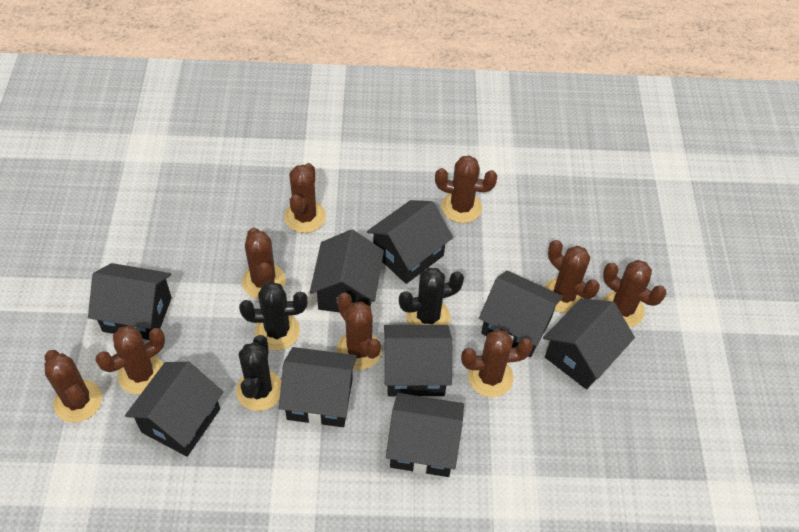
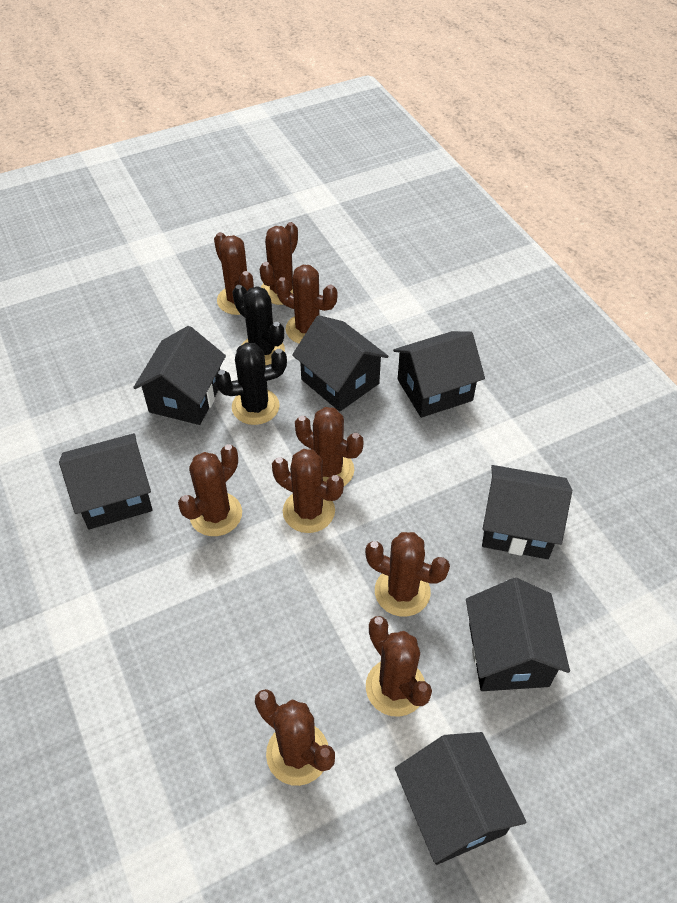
black cactus: 3 -> 2
black house: 9 -> 7

